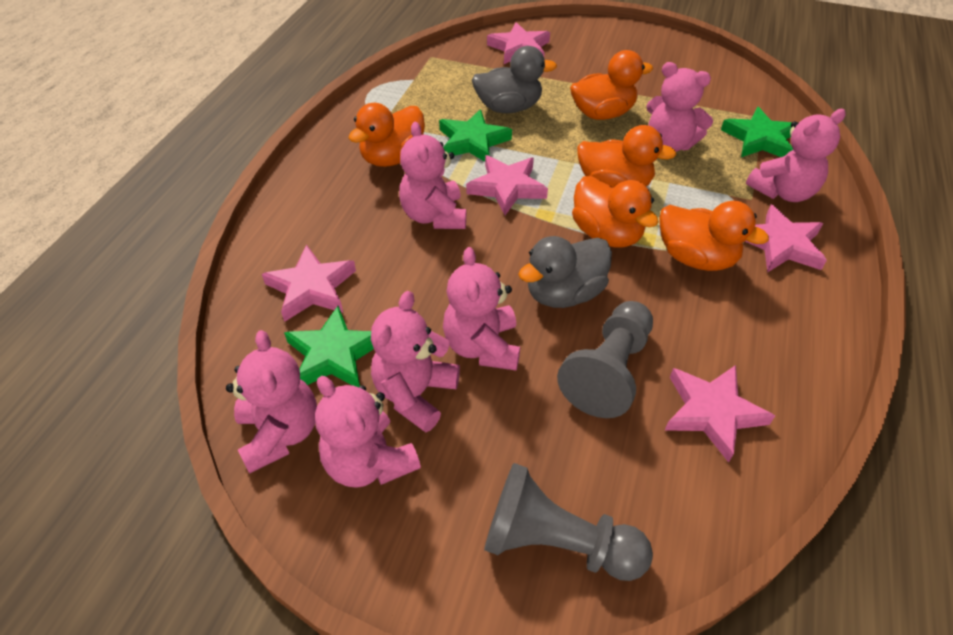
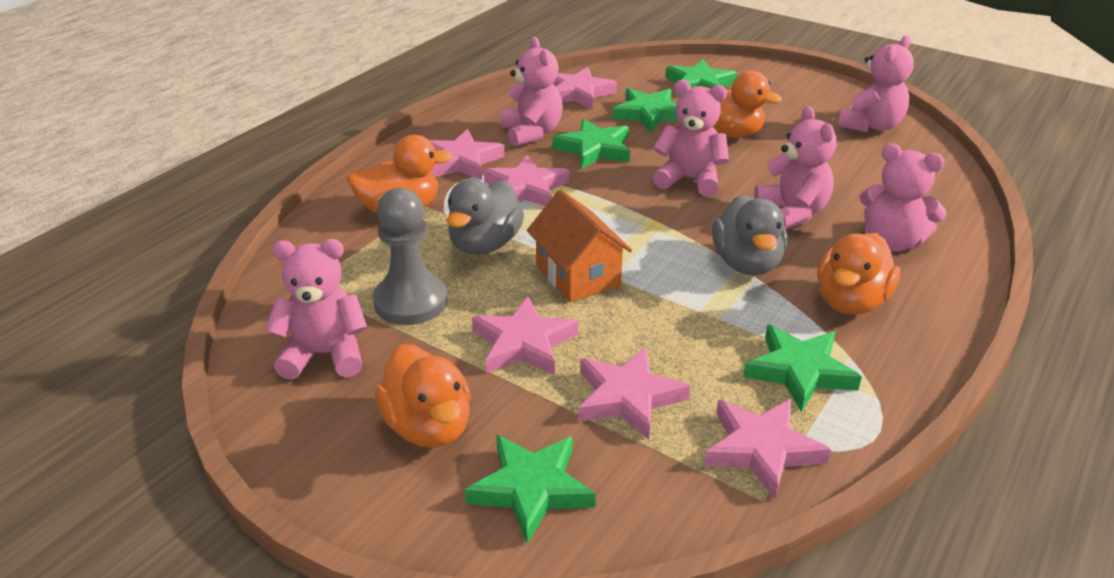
green star: 3 -> 5
grey pawn: 2 -> 1
orange duck: 5 -> 4
orange house: 0 -> 1
pink star: 5 -> 6
pink teddy bear: 7 -> 6

